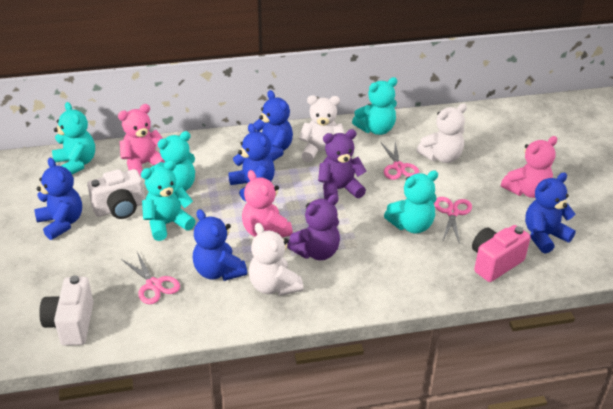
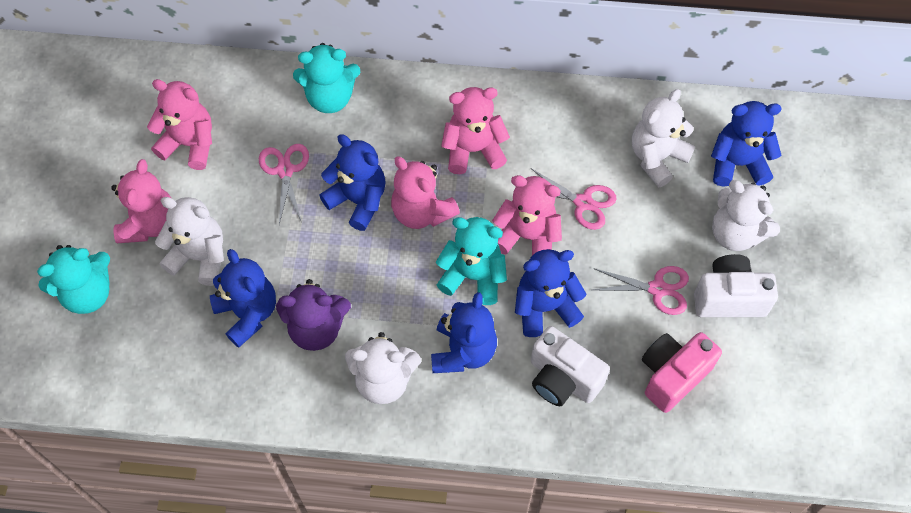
pink teddy bear: 3 -> 5
purple teddy bear: 2 -> 1
turquoise teddy bear: 5 -> 3
white teddy bear: 3 -> 4

